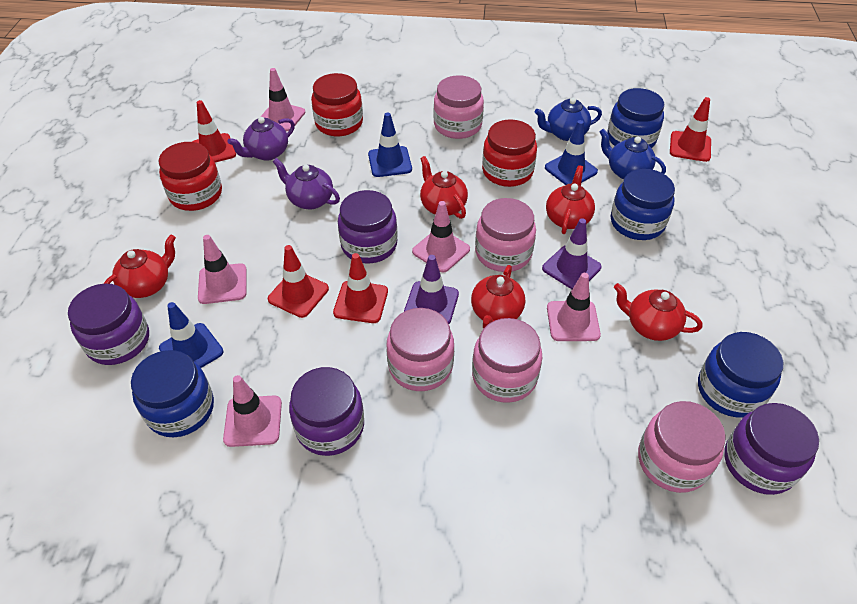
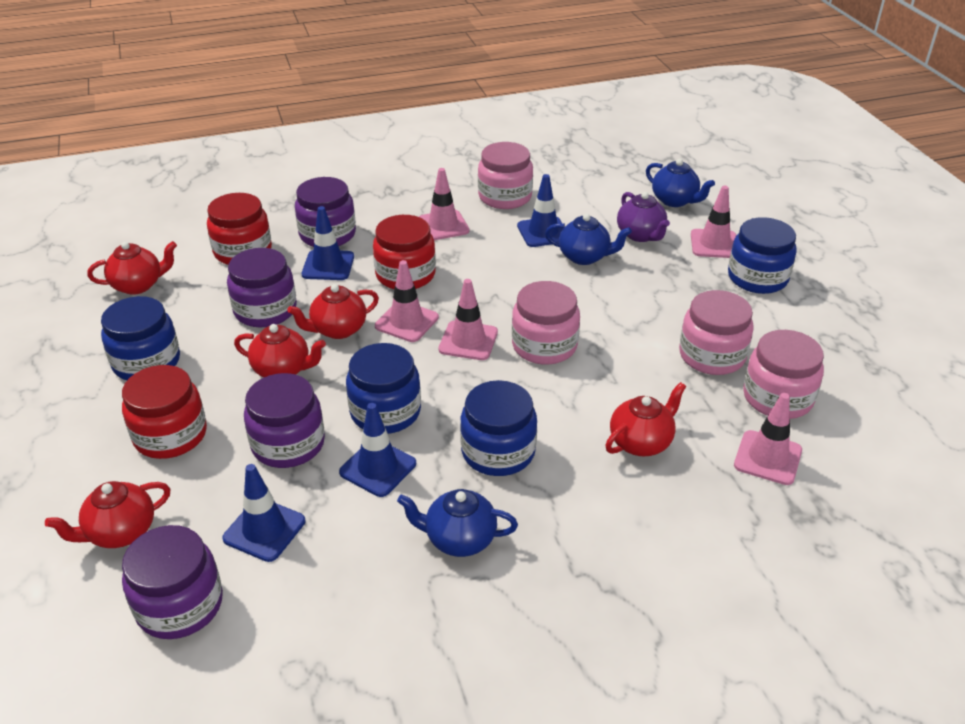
blue teapot: 2 -> 3
blue traffic cone: 3 -> 4
pink jar: 5 -> 4
purple teapot: 2 -> 1
purple traffic cone: 2 -> 0
red traffic cone: 4 -> 0

